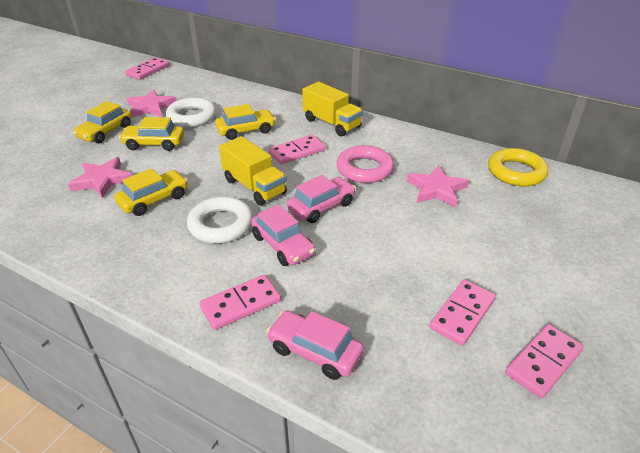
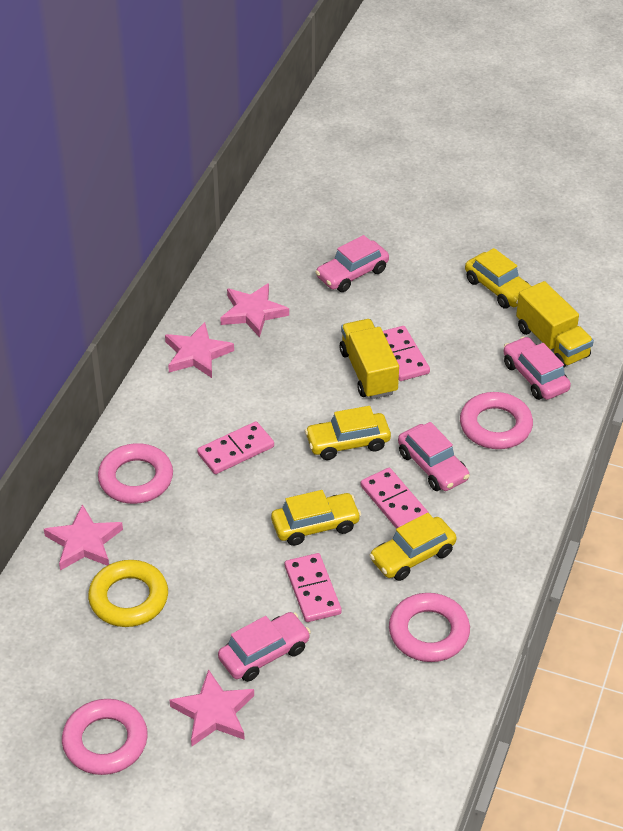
pink car: 3 -> 4
pink domino: 5 -> 4
pink ring: 1 -> 4
pink star: 3 -> 4
white ring: 2 -> 0

